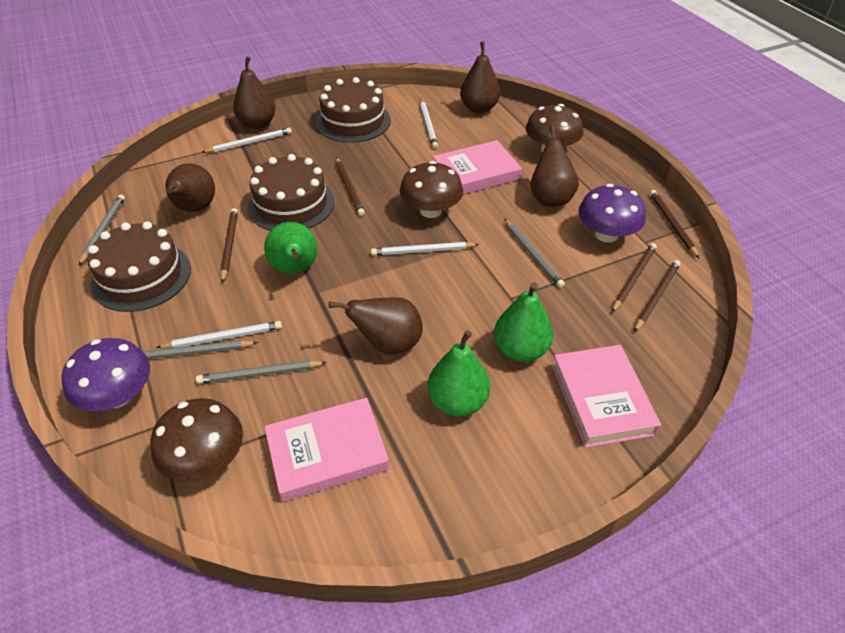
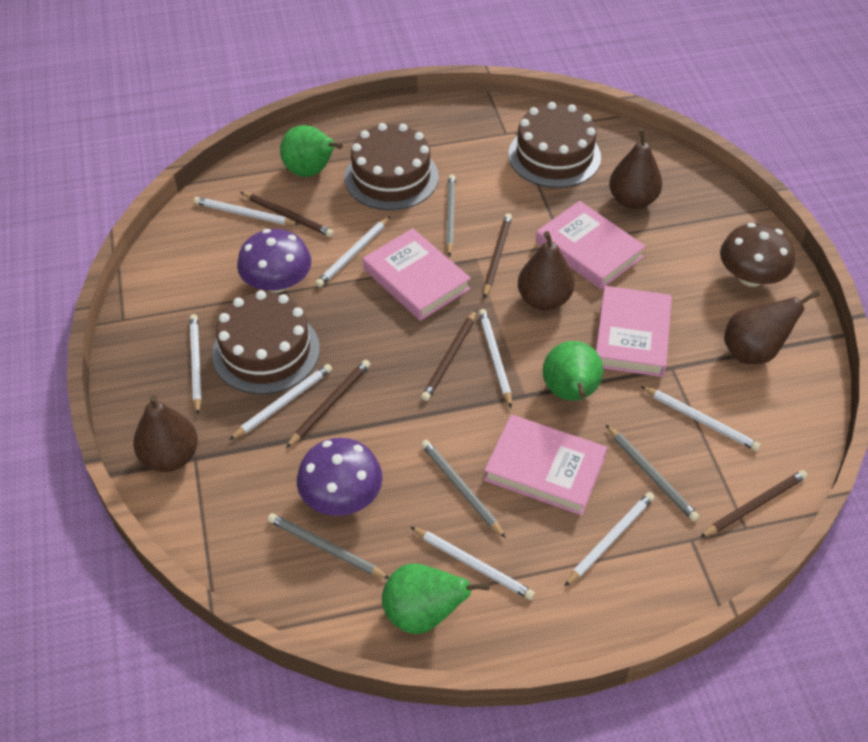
brown mushroom: 3 -> 1
brown pear: 5 -> 4
pink book: 3 -> 4
white pencil: 4 -> 8

